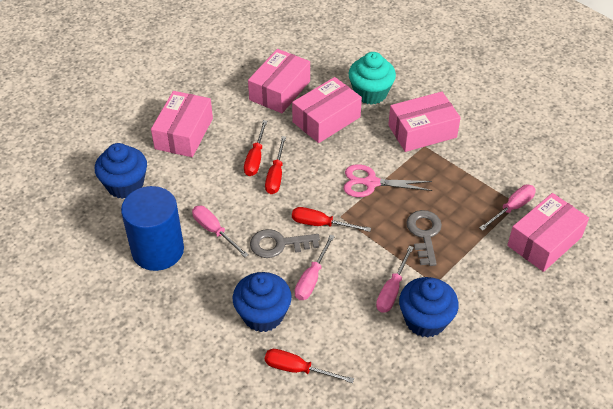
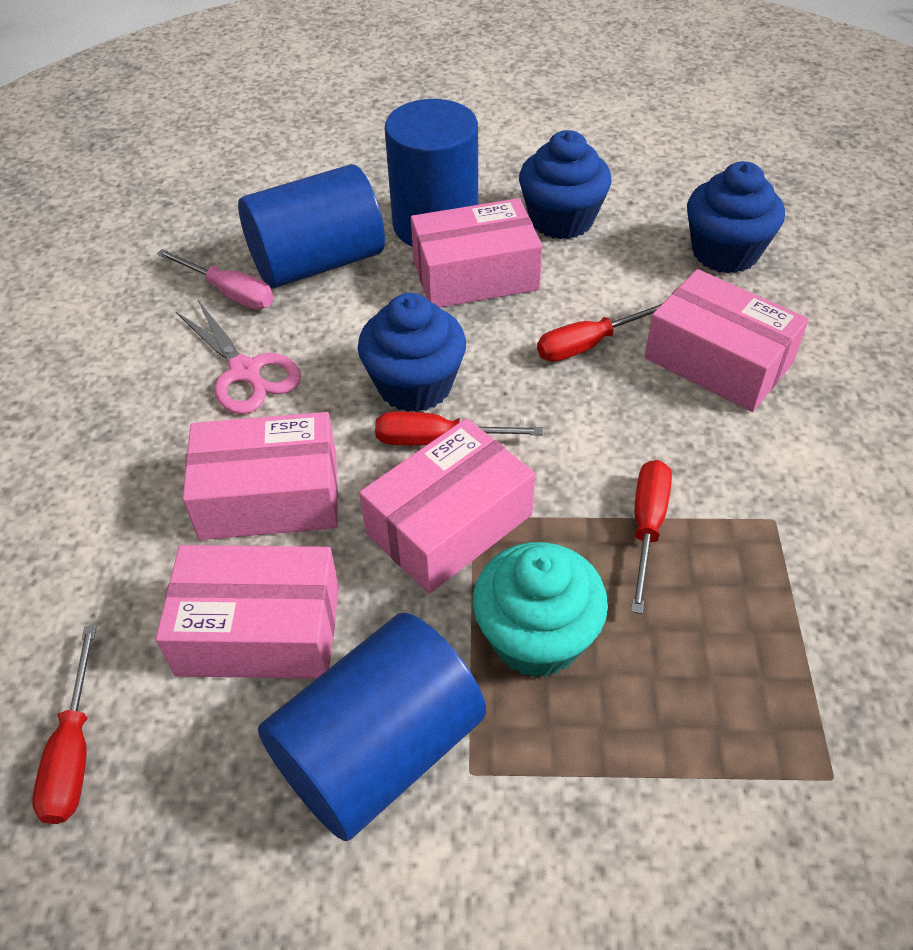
blue cylinder: 1 -> 3
grey key: 2 -> 0
pink screwdriver: 4 -> 1

